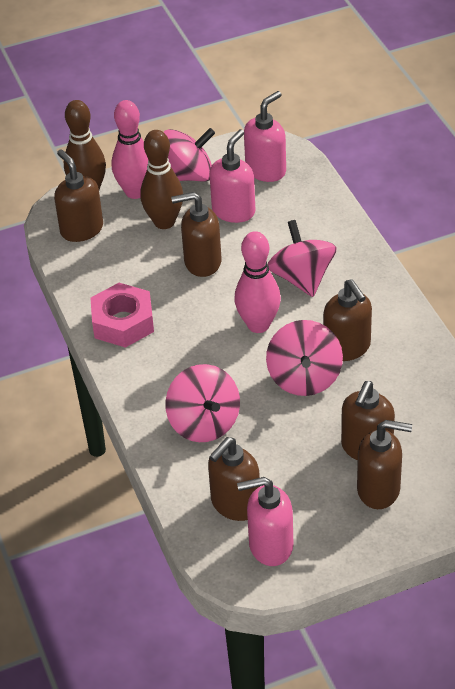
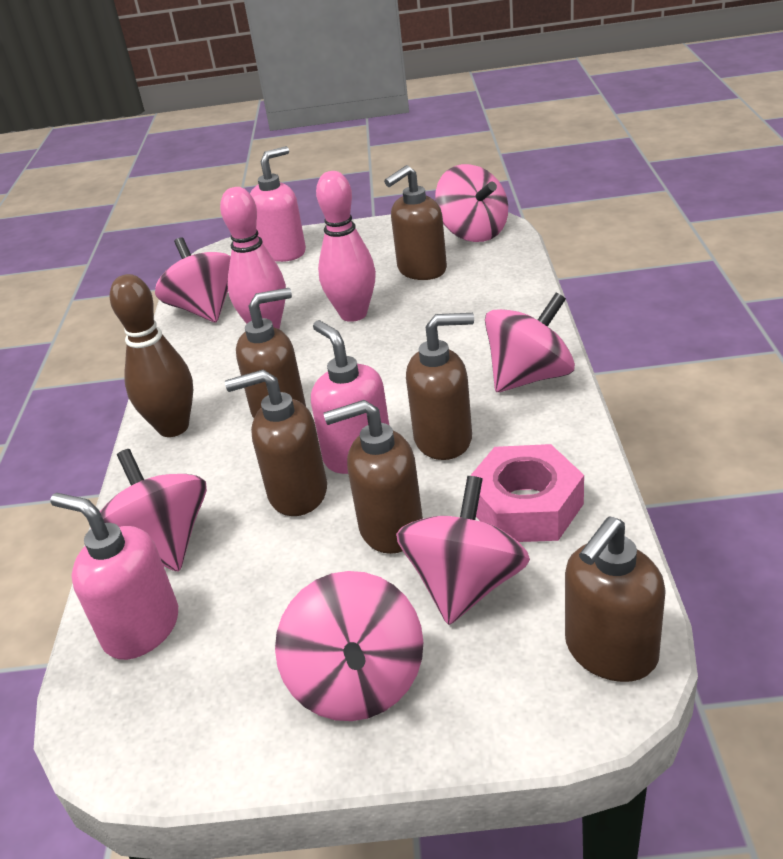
brown bowling pin: 2 -> 1
pink spinning top: 4 -> 6

